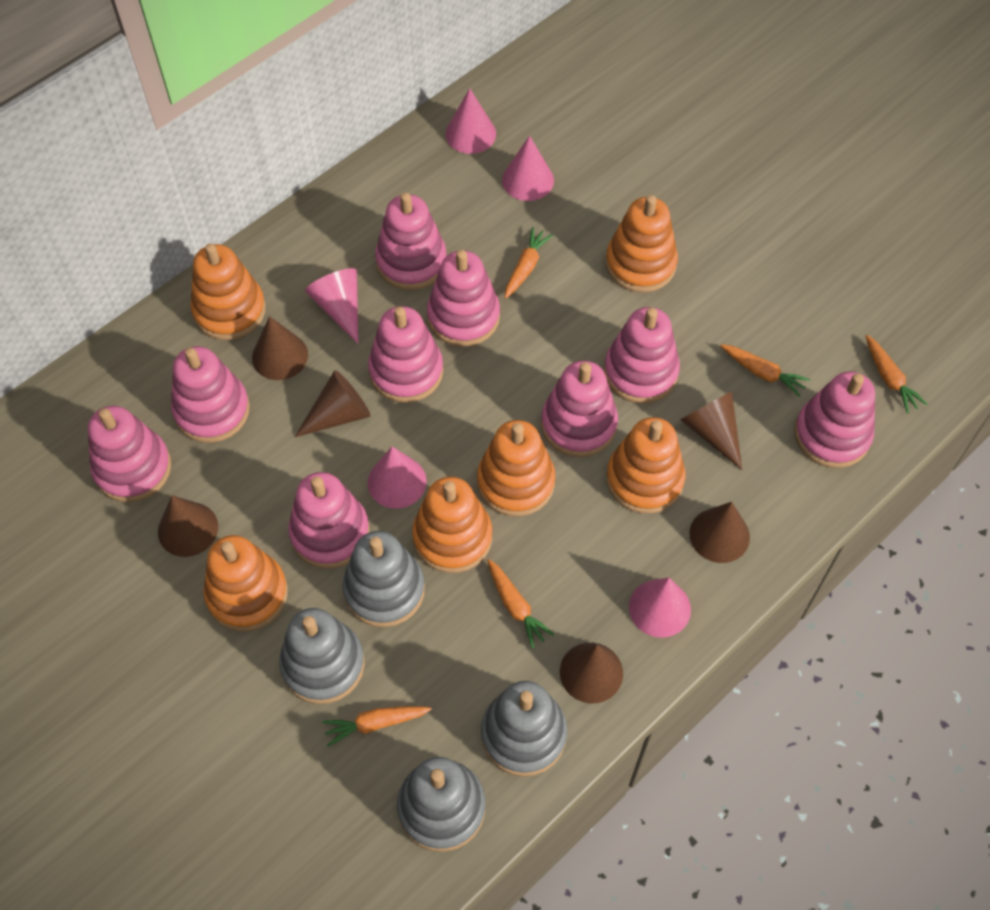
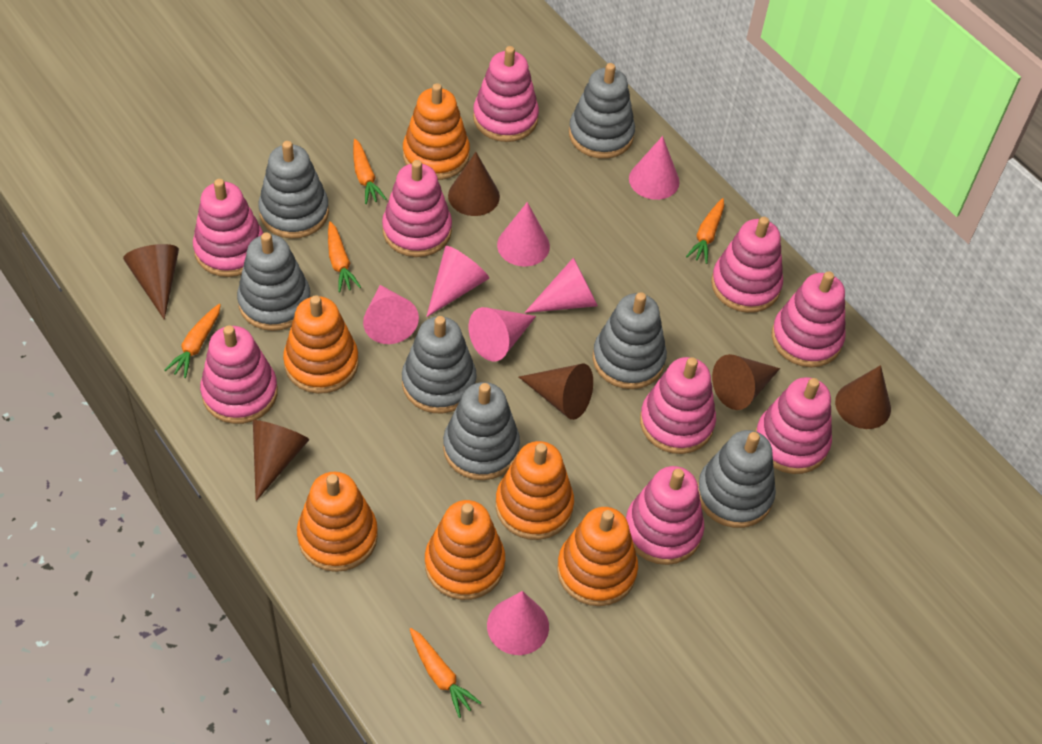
grey stacking toy: 4 -> 7
pink cone: 5 -> 7

